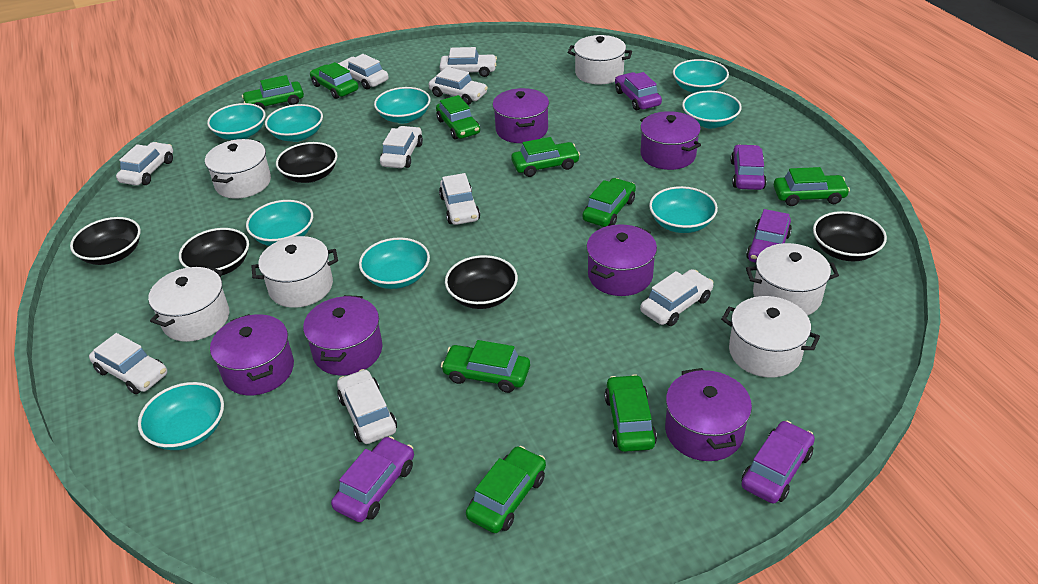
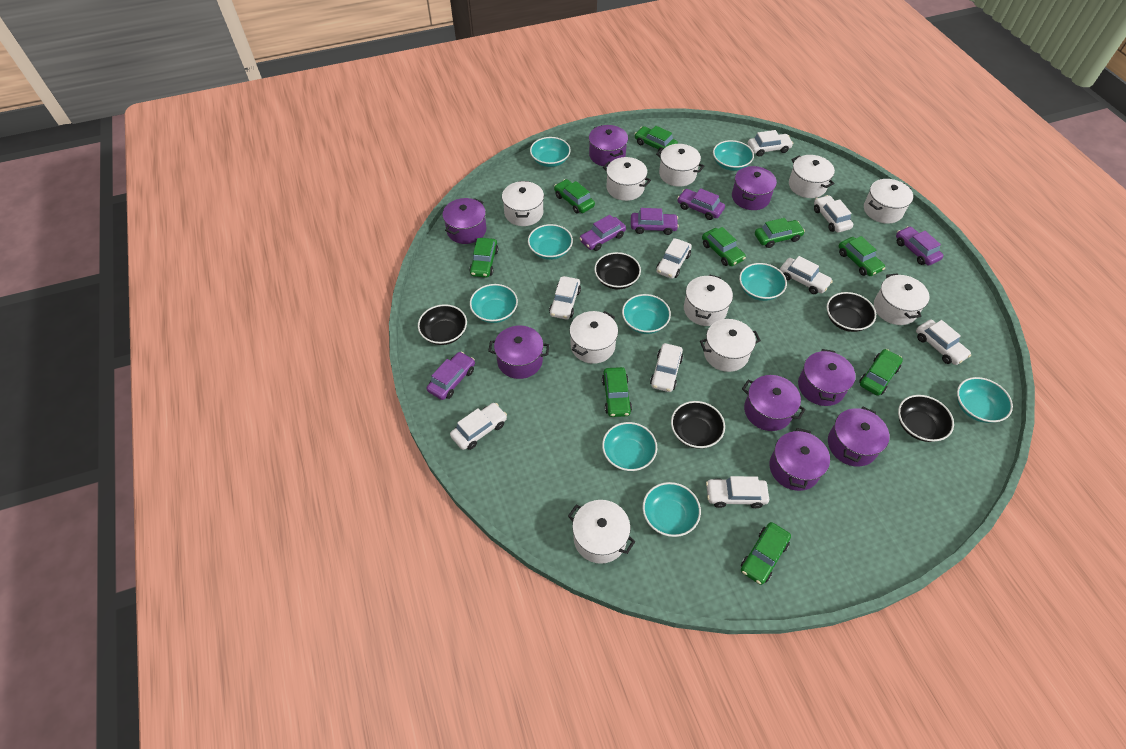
purple pot: 6 -> 8
white pot: 6 -> 10

